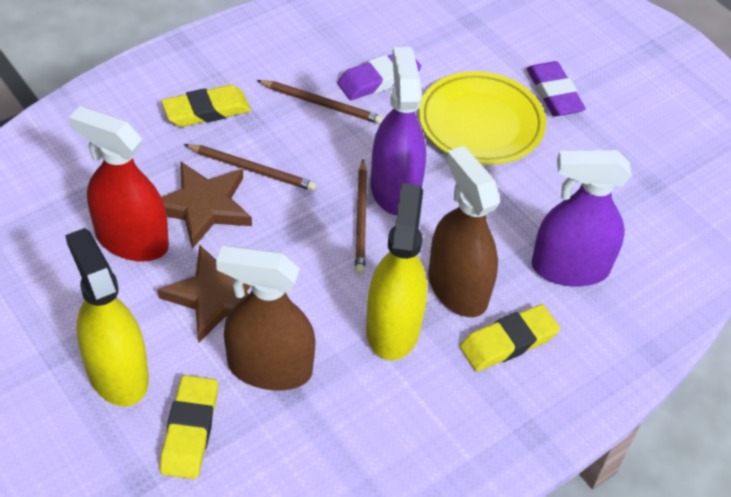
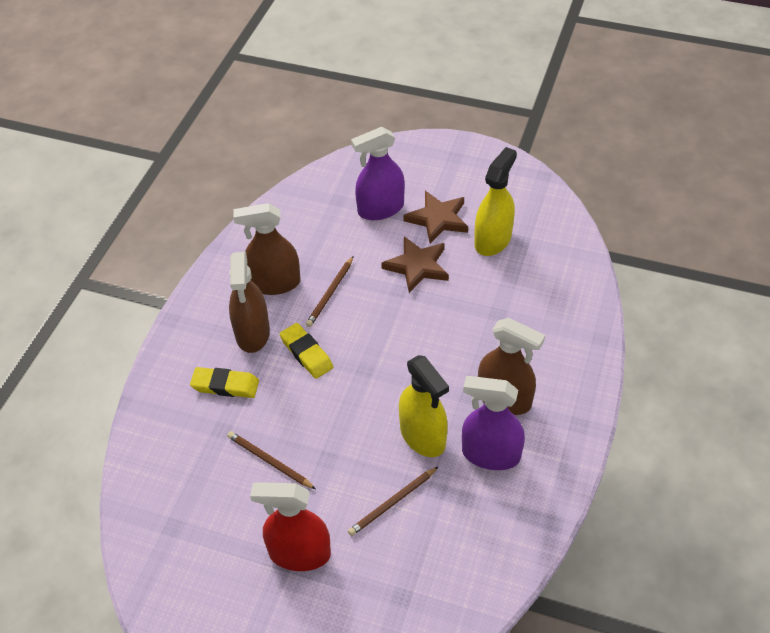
brown spray bottle: 2 -> 3
purple eraser: 2 -> 0
yellow eraser: 3 -> 2
yellow plate: 1 -> 0

